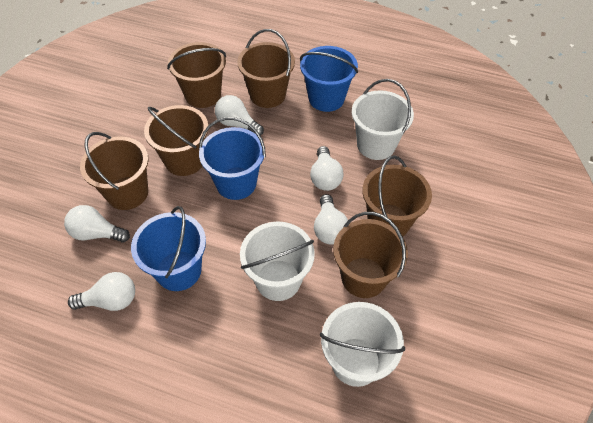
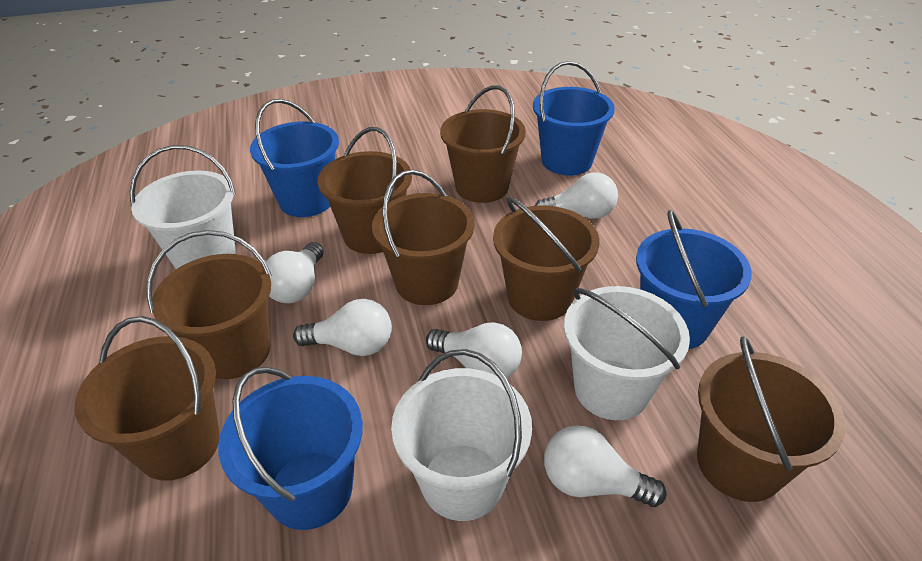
blue bucket: 3 -> 4
brown bucket: 6 -> 7

